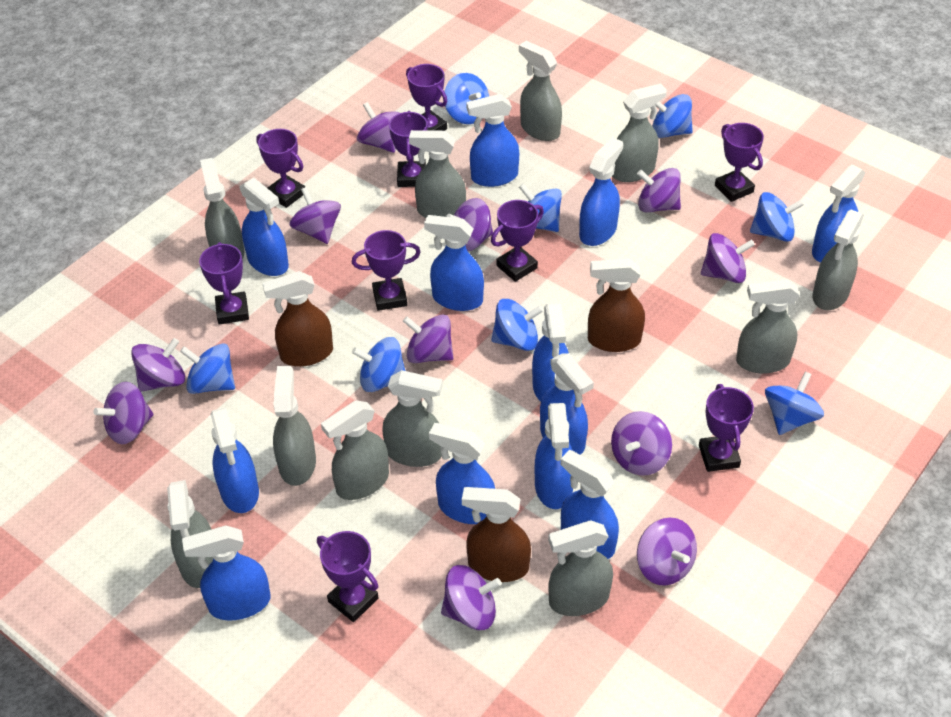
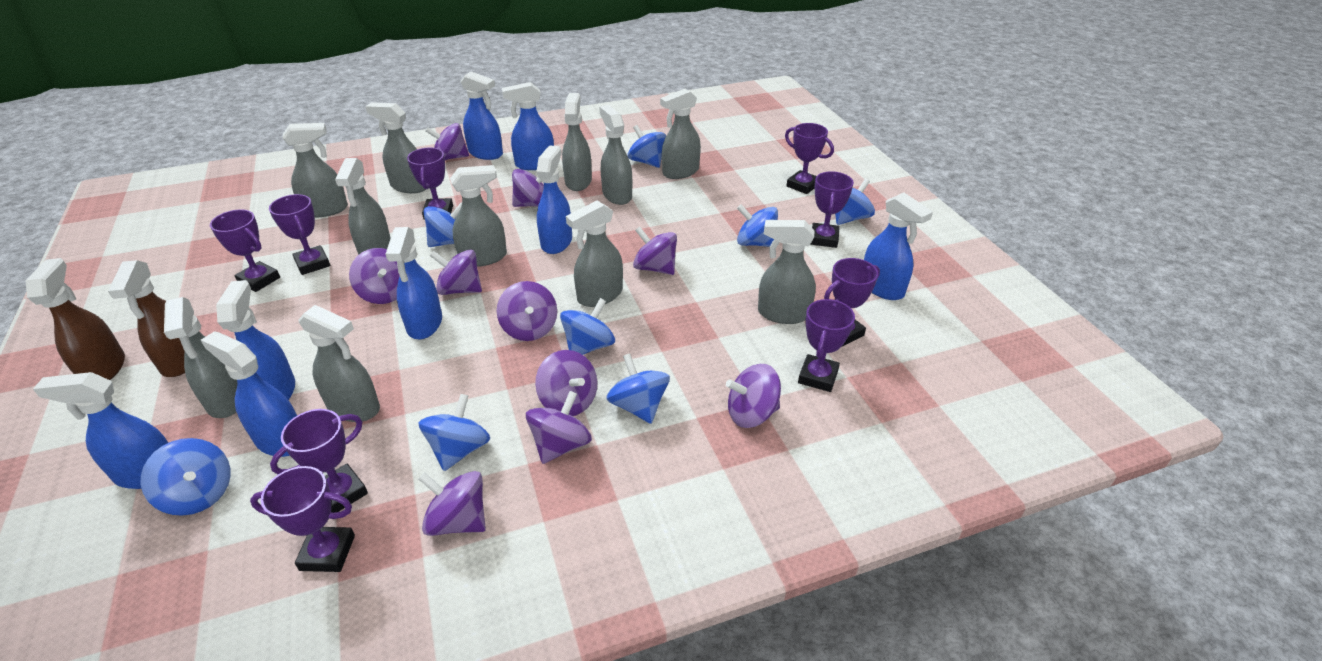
blue spray bottle: 12 -> 8
brown spray bottle: 3 -> 2
purple spinning top: 11 -> 10

